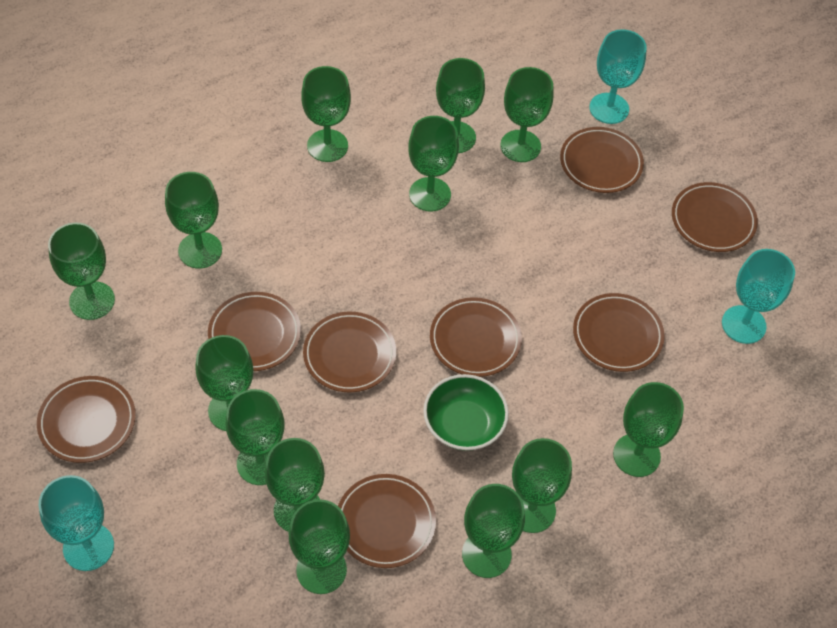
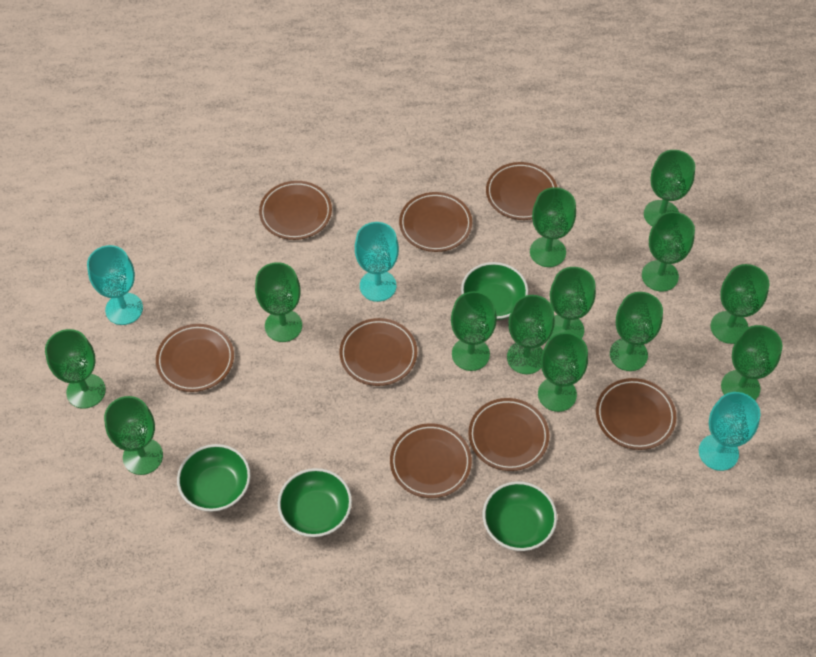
green bowl: 1 -> 4

